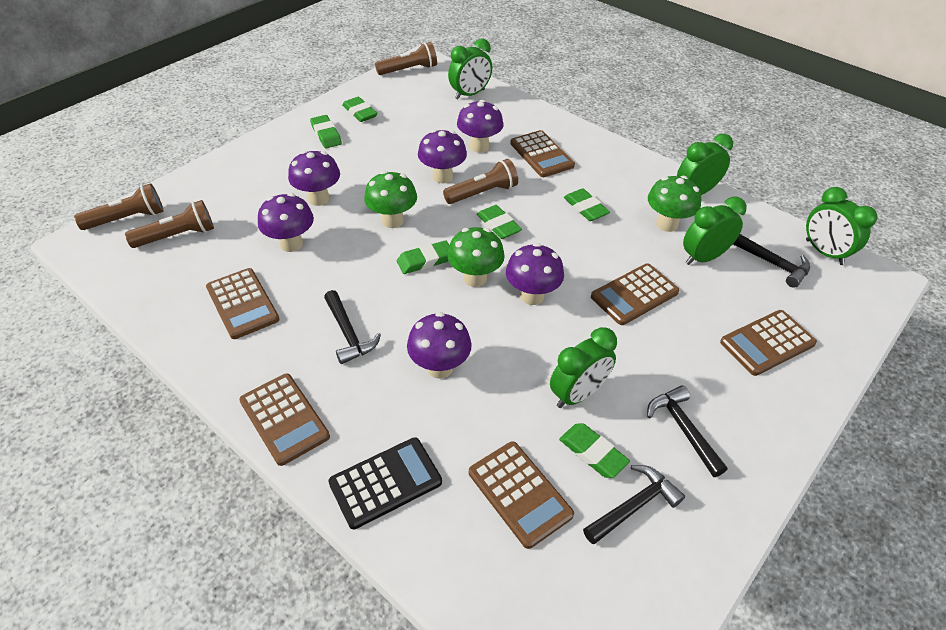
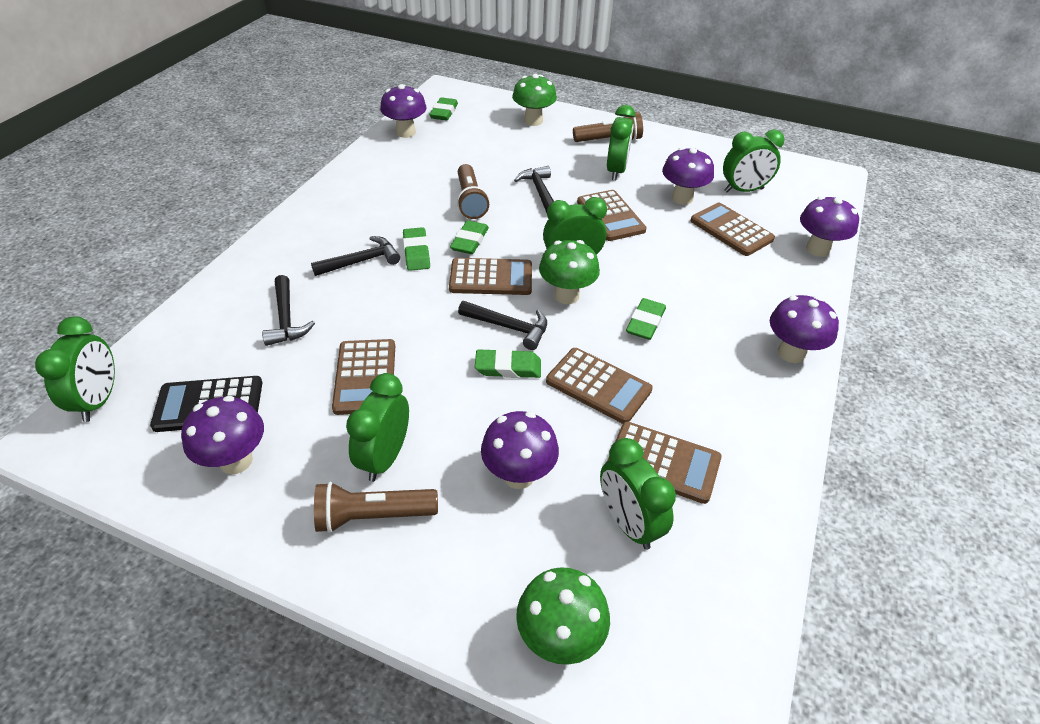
brown flashlight: 4 -> 3
green clock: 5 -> 6
green eraser: 6 -> 5

